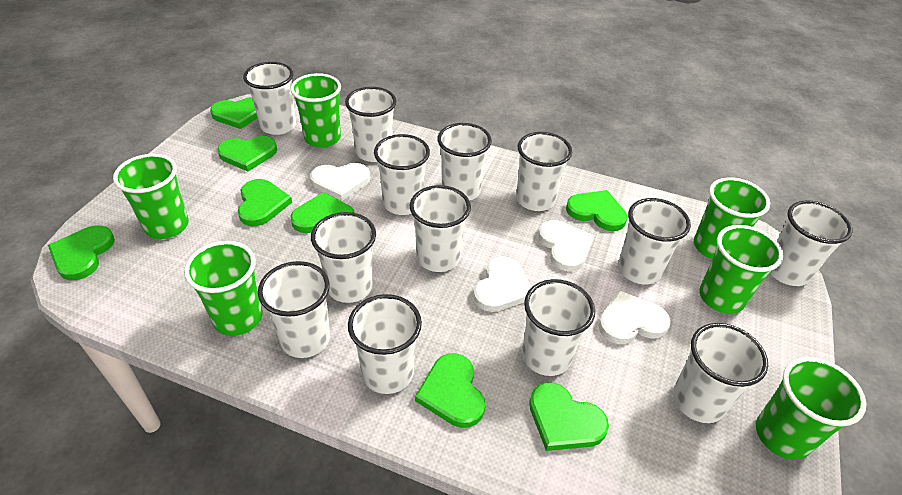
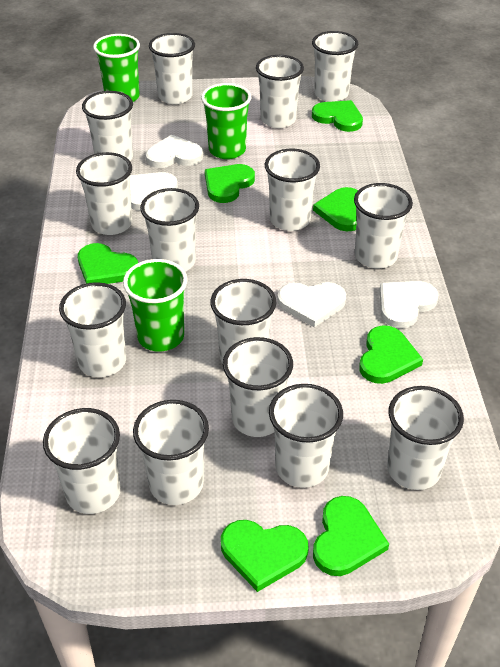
green cup: 6 -> 3
green heart: 8 -> 7
white cup: 13 -> 15

